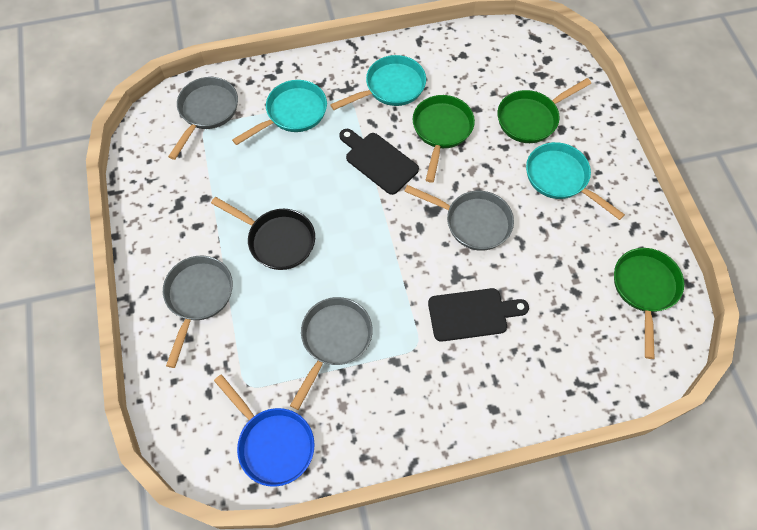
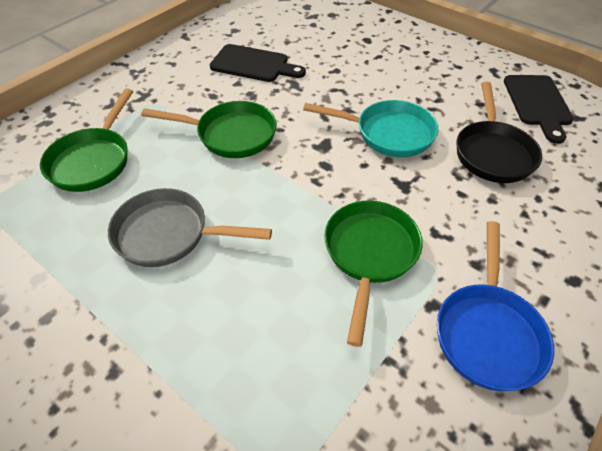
grey pan: 4 -> 1
turquoise pan: 3 -> 1

